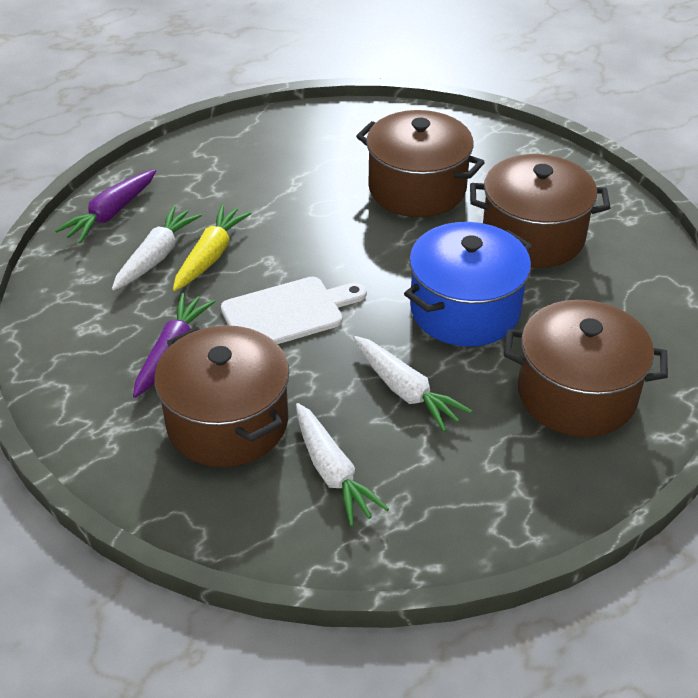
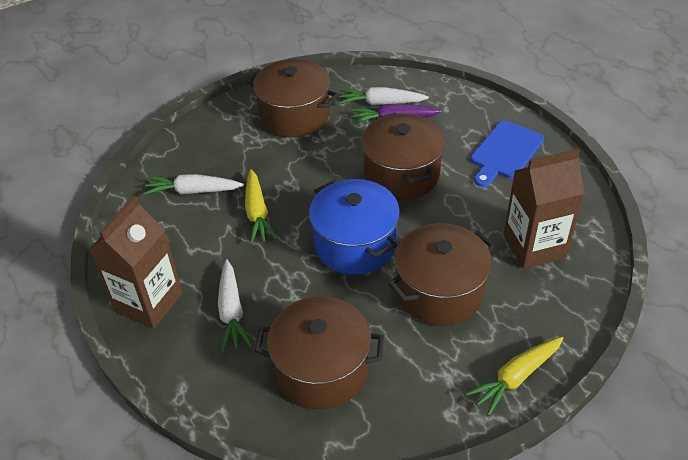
blue cutting board: 0 -> 1
brown carton: 0 -> 2
purple carrot: 2 -> 1
white cutting board: 1 -> 0
yellow carrot: 1 -> 2

